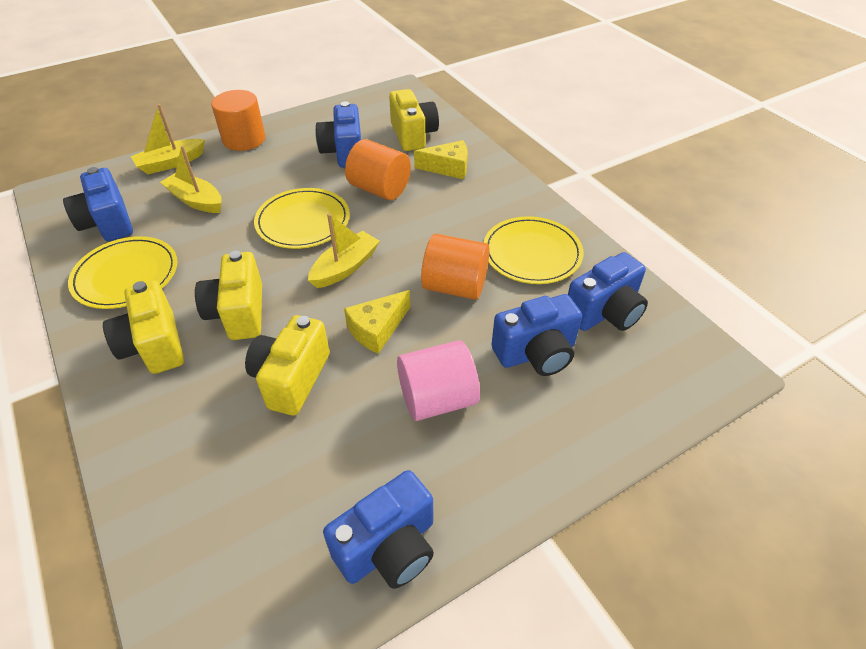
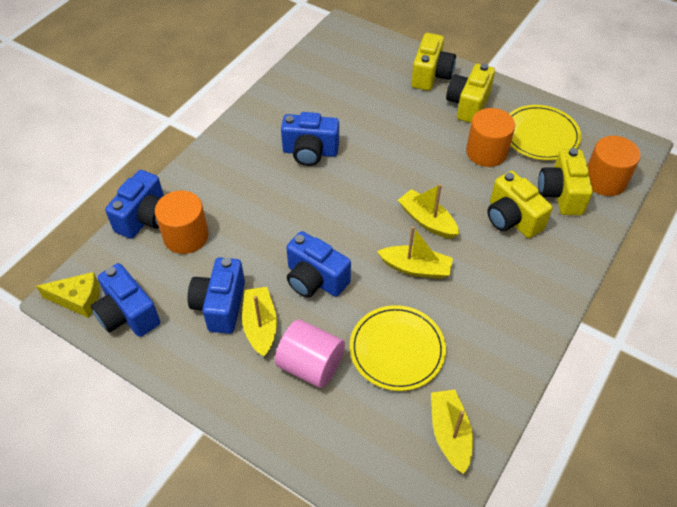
yellow boat: 3 -> 4
yellow cheese: 2 -> 1
yellow plate: 3 -> 2

